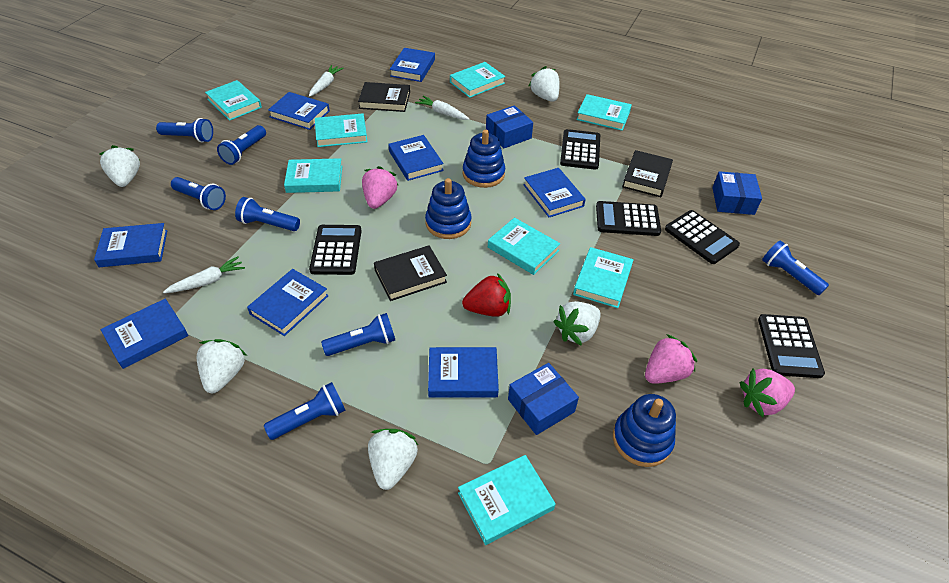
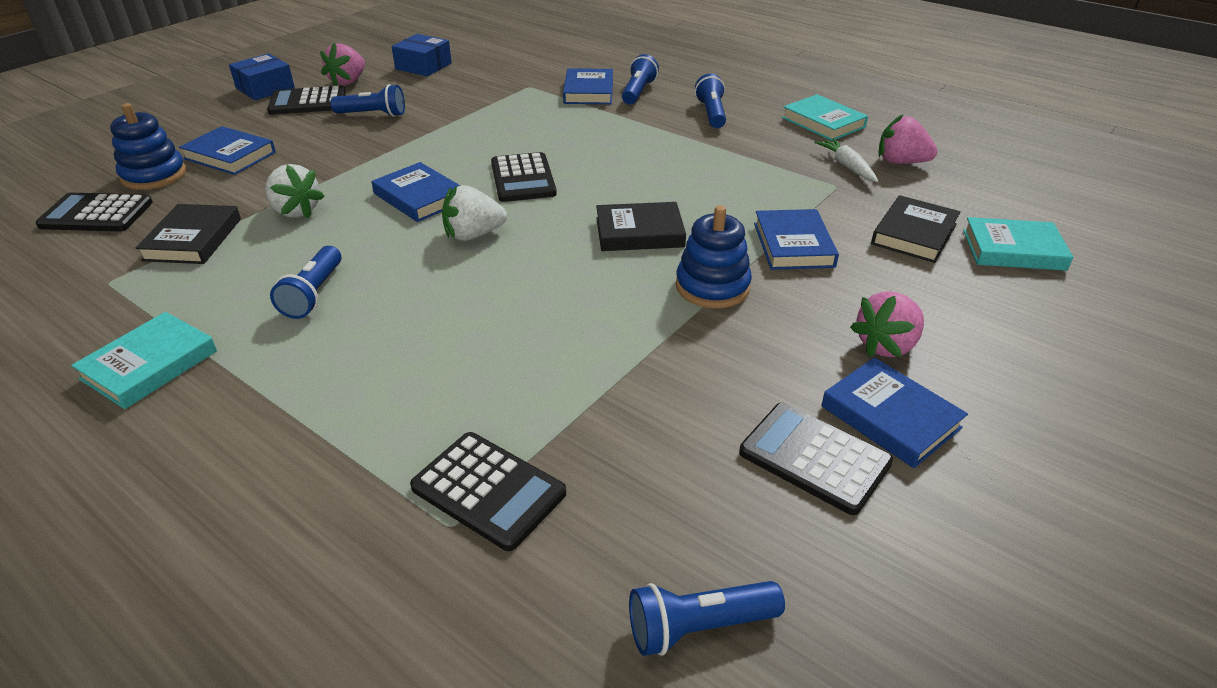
blue book: 8 -> 5
blue box: 3 -> 2
blue flashlight: 7 -> 5
blue stacking toy: 3 -> 2
red strawberry: 1 -> 0
turquoise book: 8 -> 3
white carrot: 3 -> 1
white strawberry: 5 -> 2

